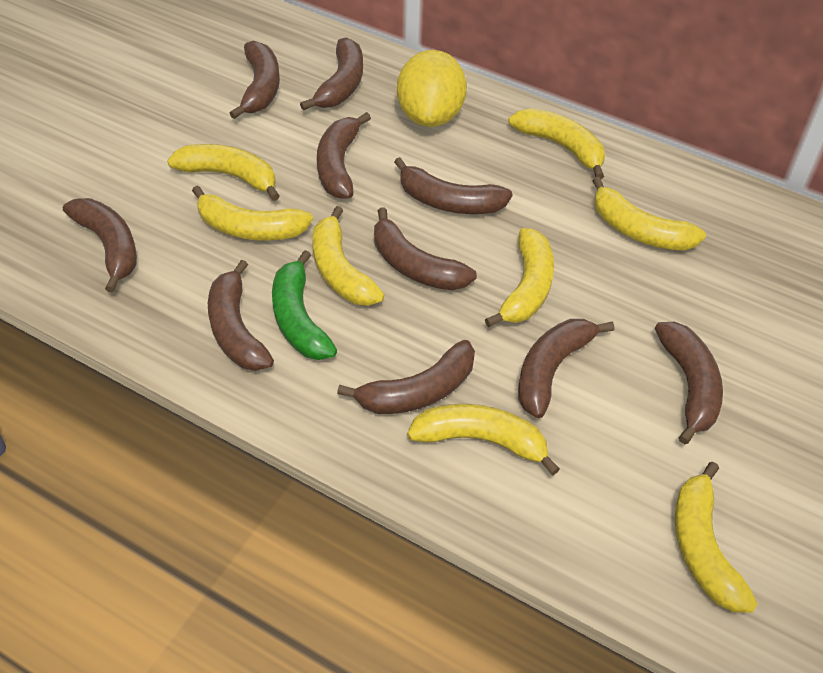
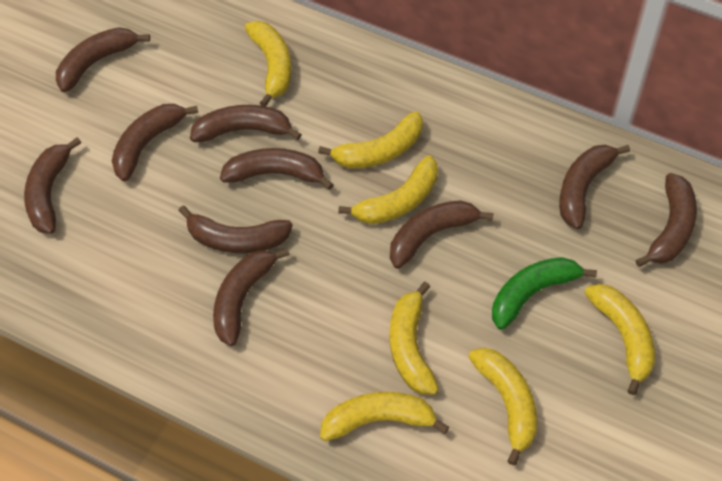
yellow banana: 8 -> 7
yellow lemon: 1 -> 0

